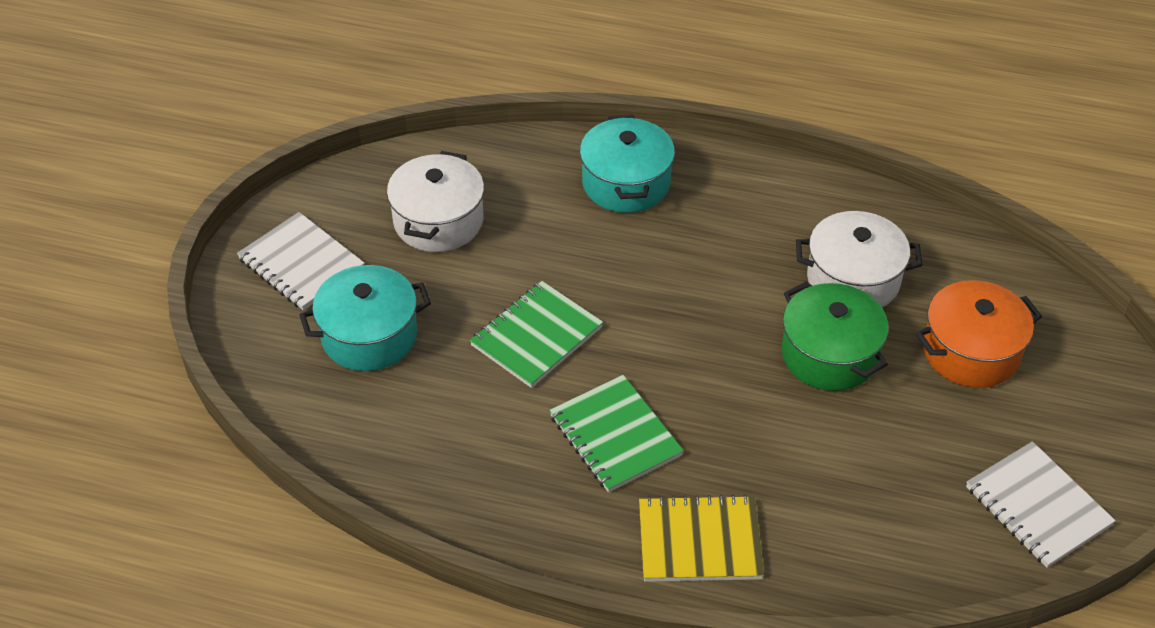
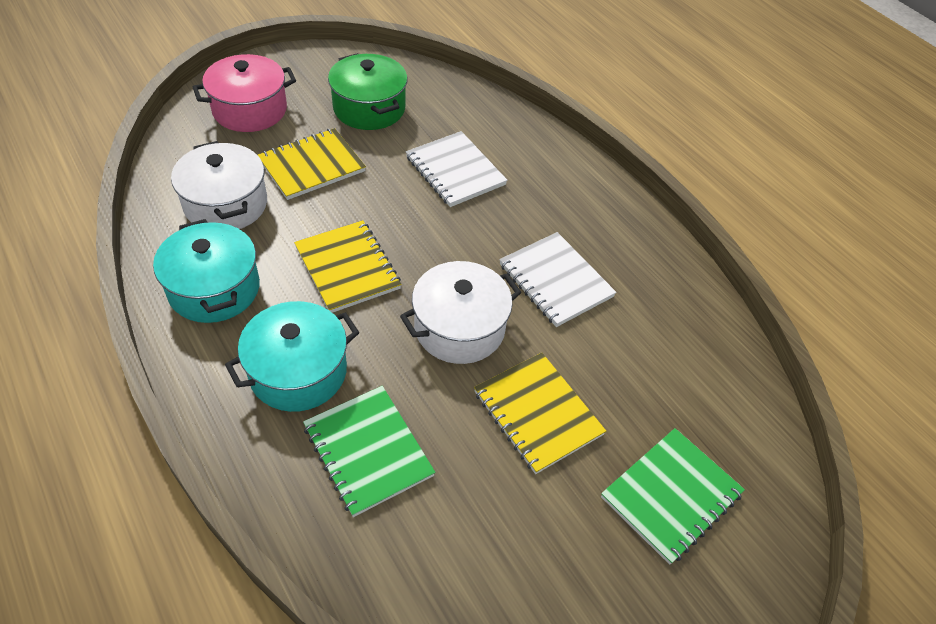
orange pot: 1 -> 0
pink pot: 0 -> 1
yellow notebook: 1 -> 3

